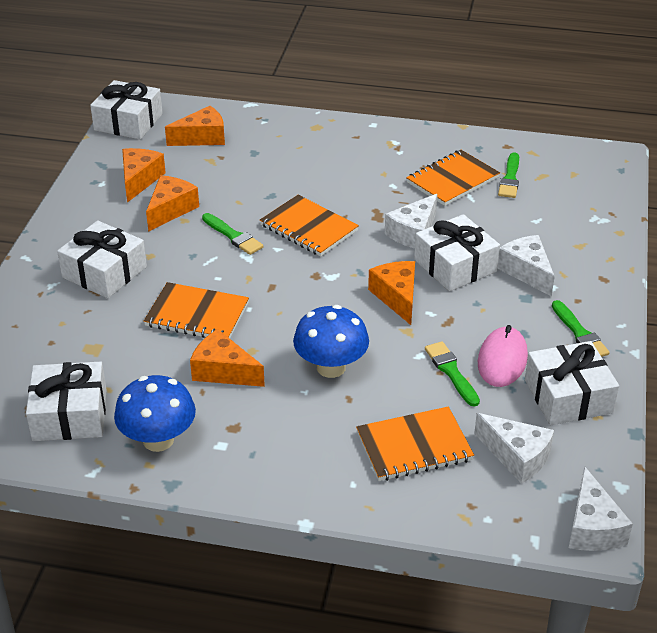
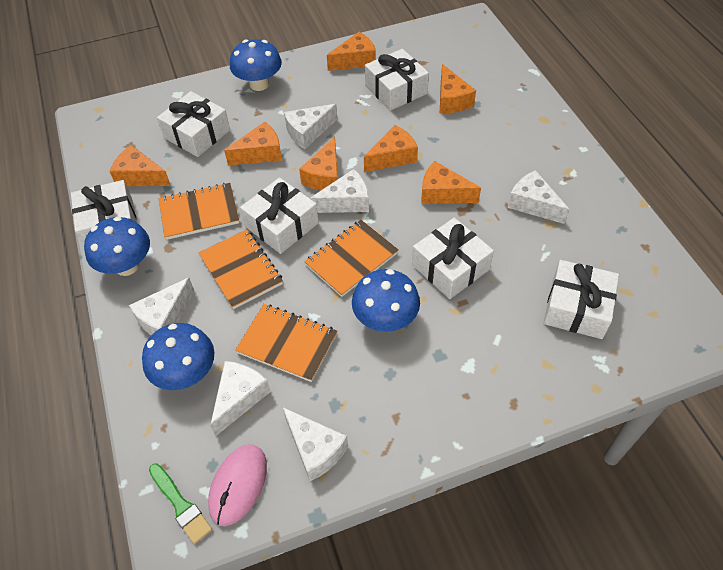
blue mushroom: 2 -> 4
green brush: 4 -> 1
orange cheese: 5 -> 7
white cheese: 4 -> 6
white gift: 5 -> 6

